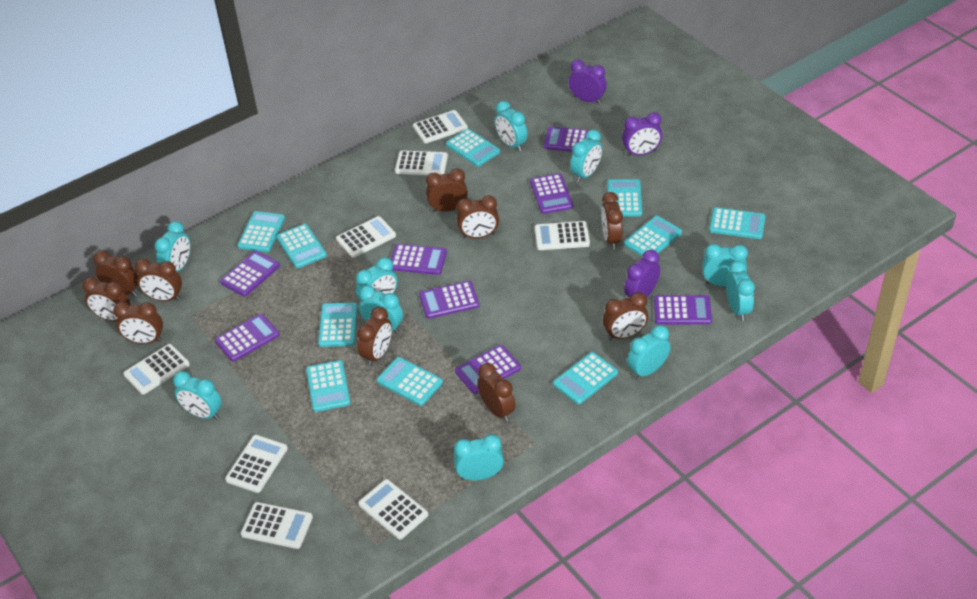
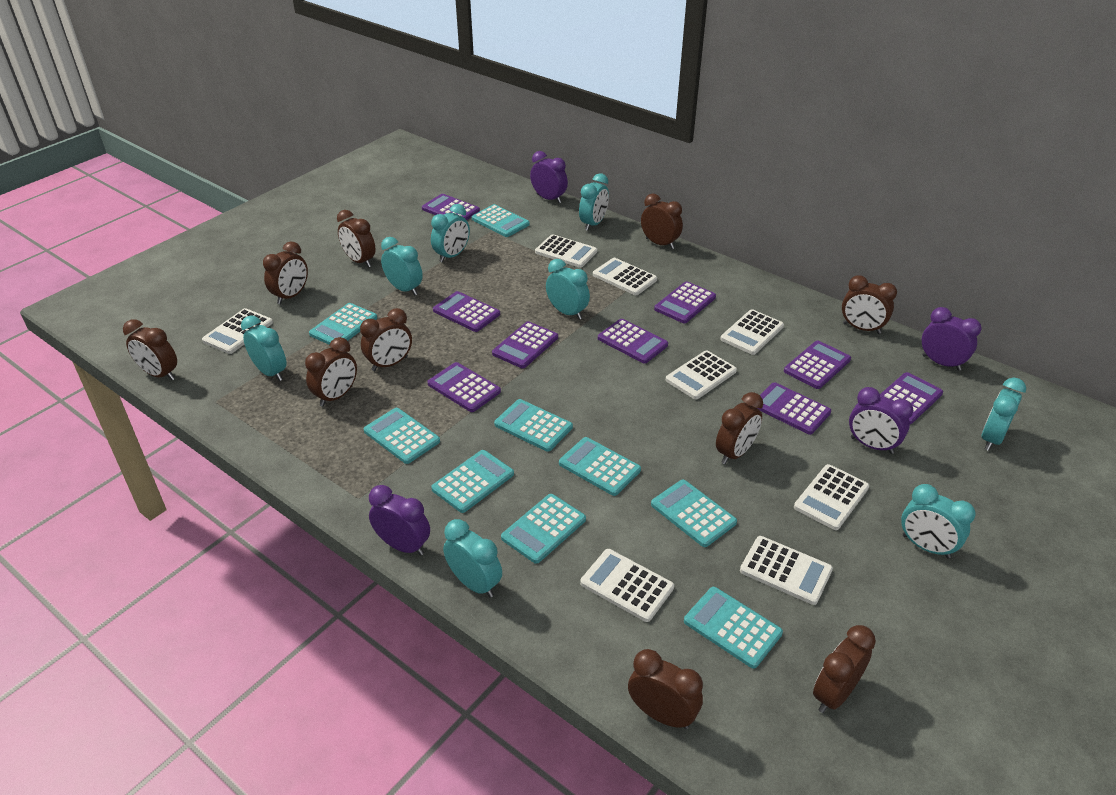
purple calculator: 8 -> 9
purple clock: 3 -> 4
turquoise calculator: 10 -> 9
turquoise clock: 10 -> 8

